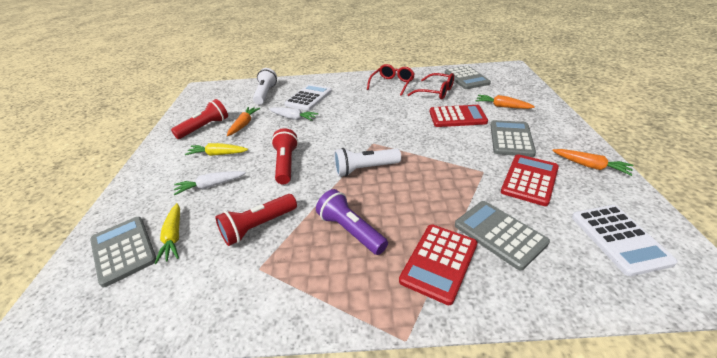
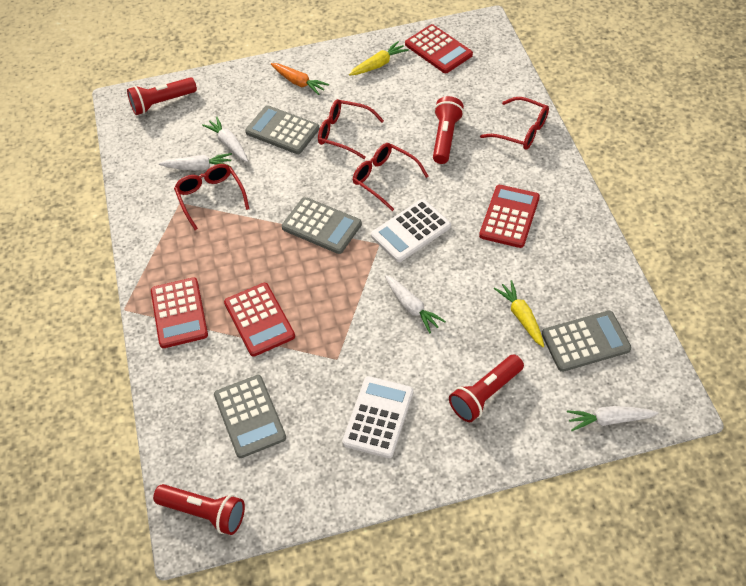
orange carrot: 3 -> 1
purple flashlight: 1 -> 0
red calculator: 3 -> 4
red flashlight: 3 -> 4
red glasses: 2 -> 4
white carrot: 2 -> 4
white flashlight: 2 -> 0

